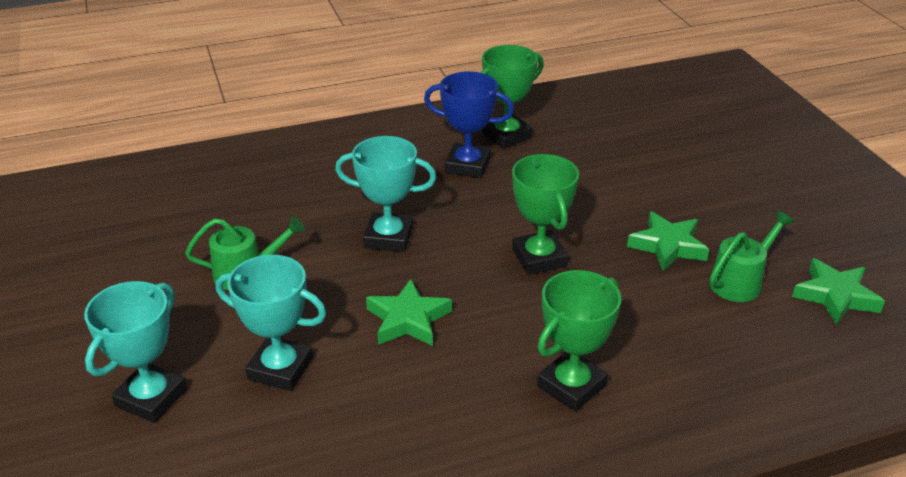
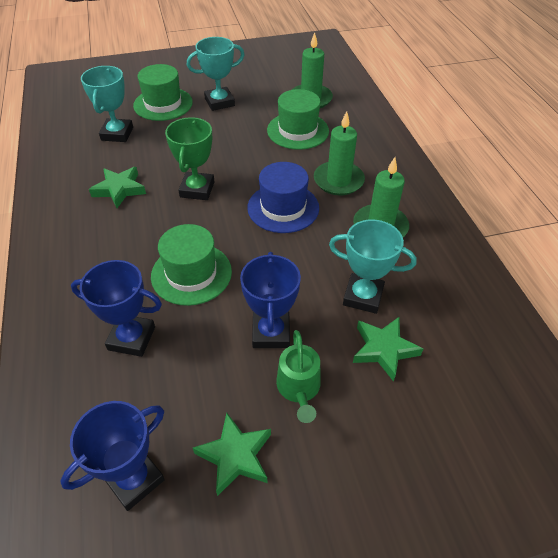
blue hat: 0 -> 1
blue trophy: 1 -> 3
green candle: 0 -> 3
green hat: 0 -> 3
green trophy: 3 -> 1
green watering can: 2 -> 1

